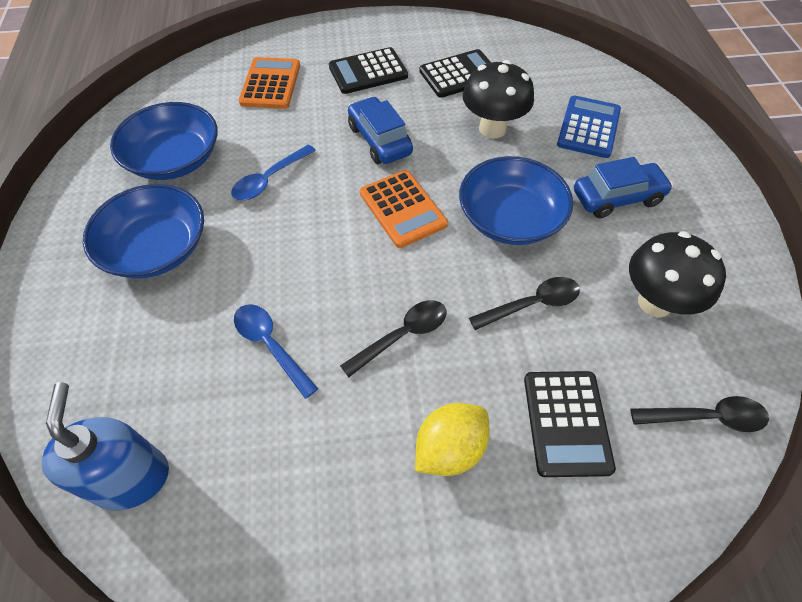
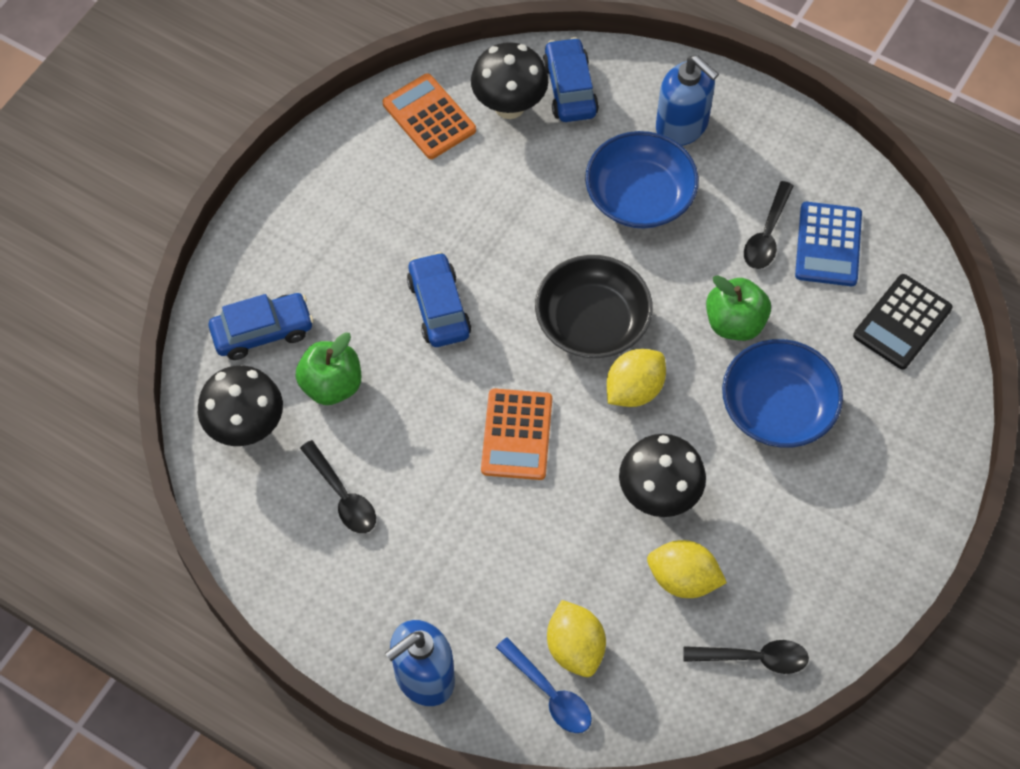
black bowl: 0 -> 1
black calculator: 3 -> 1
black mushroom: 2 -> 3
blue bowl: 3 -> 2
blue car: 2 -> 3
blue soap dispenser: 1 -> 2
blue spoon: 2 -> 1
green apple: 0 -> 2
yellow lemon: 1 -> 3

